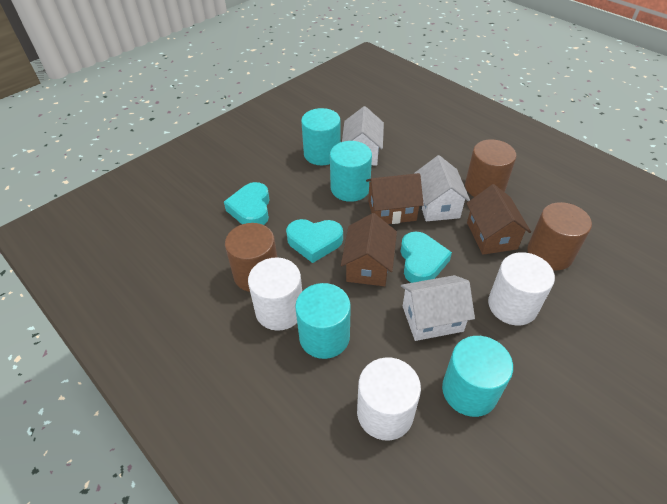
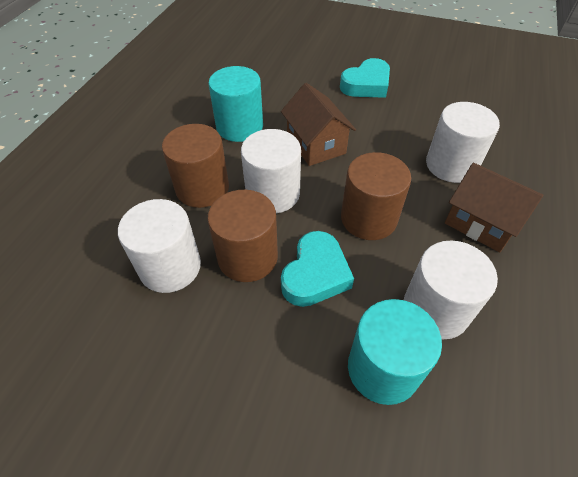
brown house: 3 -> 2
turquoise cylinder: 4 -> 2
turquoise heart: 3 -> 2
white cylinder: 3 -> 4
white house: 3 -> 0

